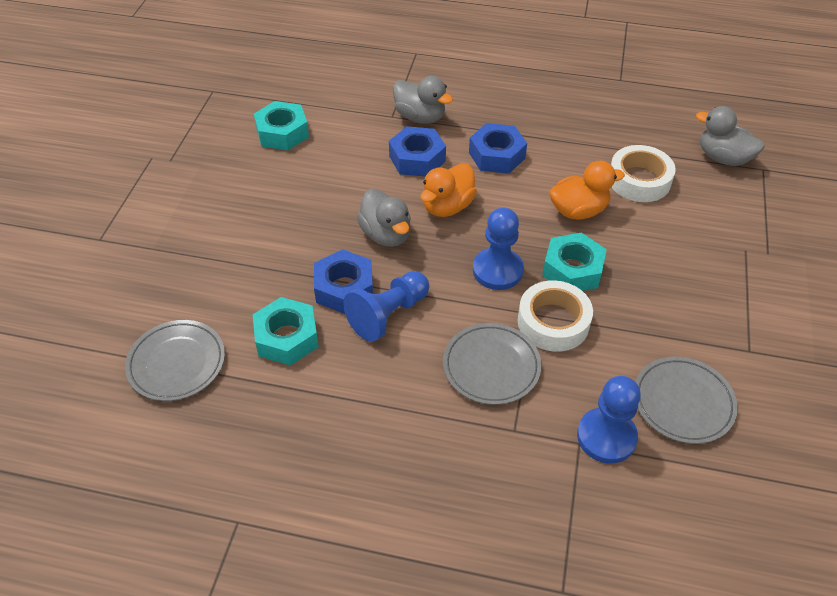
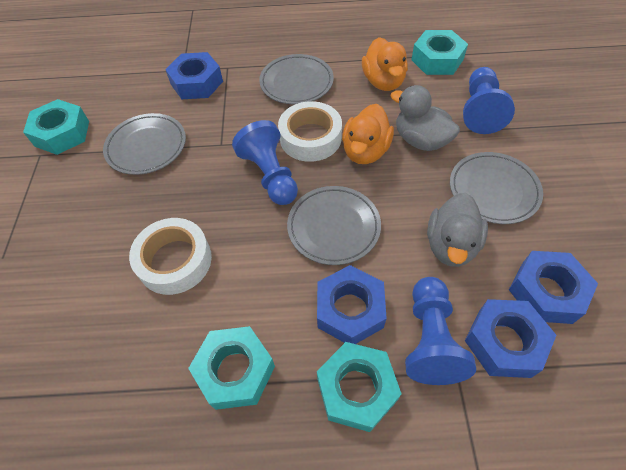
blue nut: 3 -> 4
grey duck: 3 -> 2
grey plate: 3 -> 4
turquoise nut: 3 -> 4

